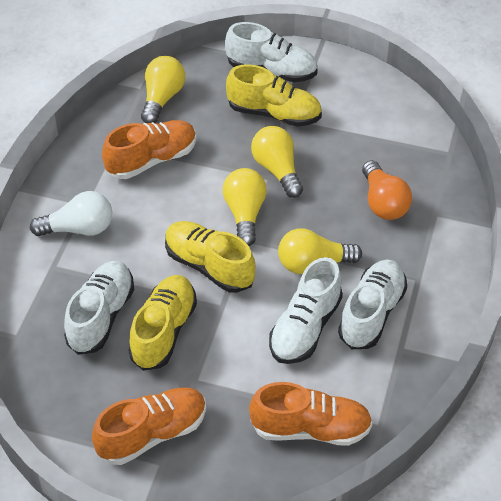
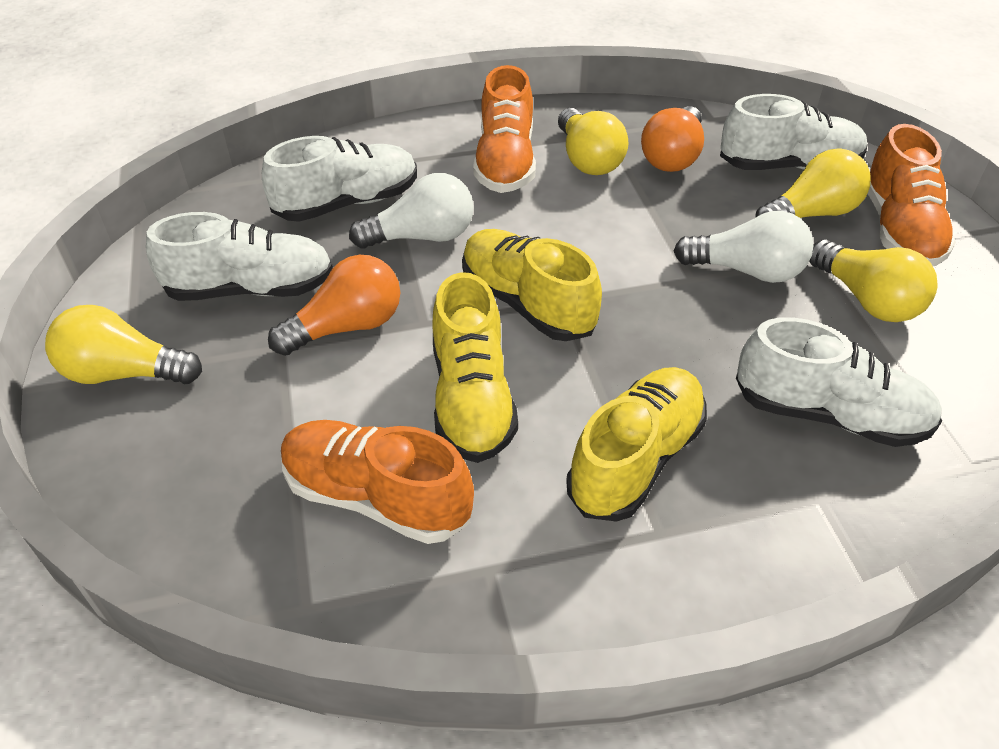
orange light bulb: 1 -> 2
white light bulb: 1 -> 2

